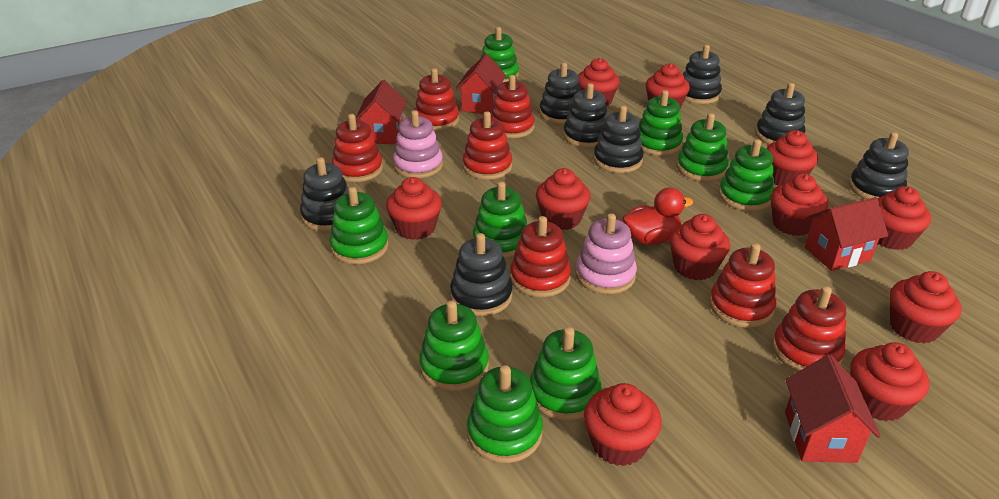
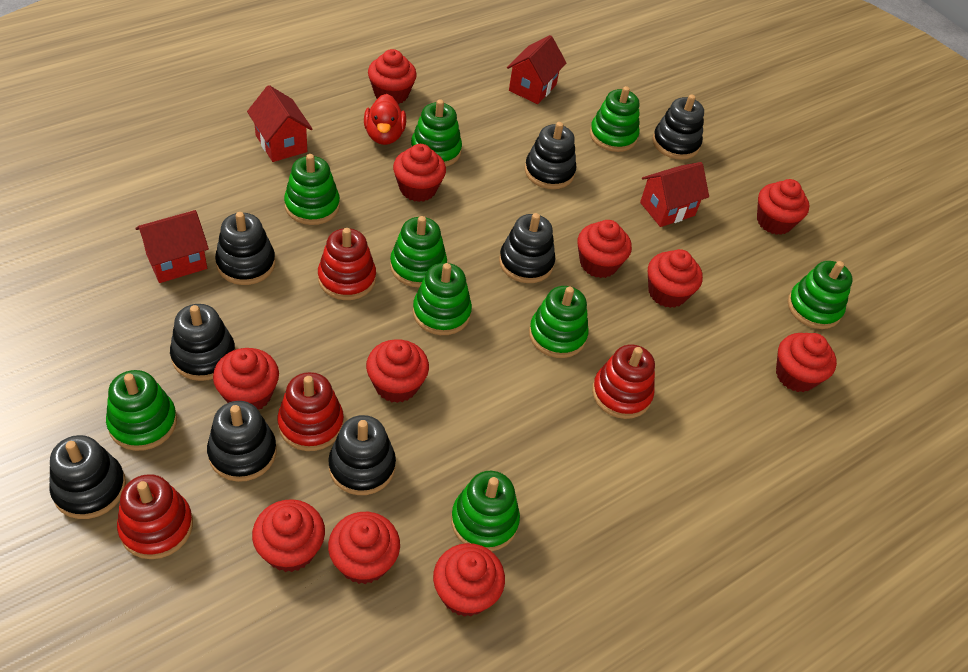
pink stacking toy: 2 -> 0
red stacking toy: 7 -> 4

